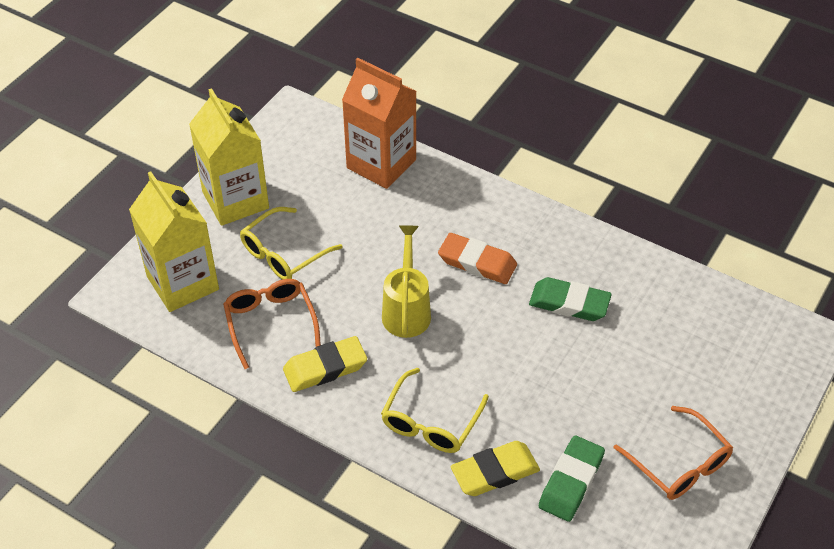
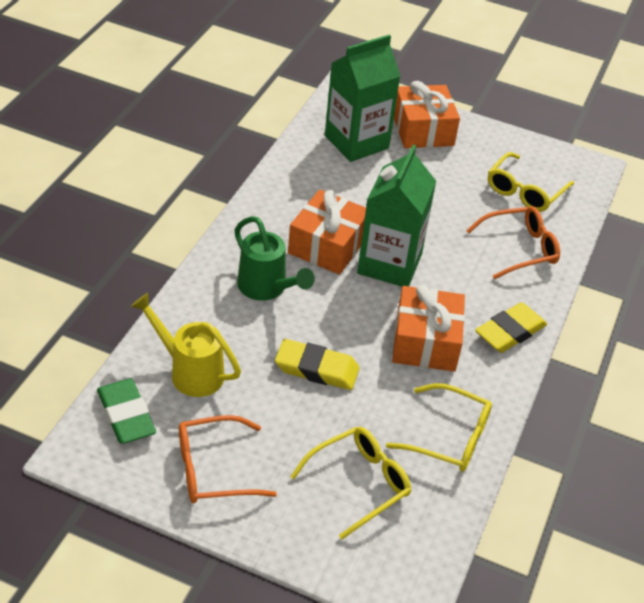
green carton: 0 -> 2
green eraser: 2 -> 1
green watering can: 0 -> 1
orange carton: 1 -> 0
orange eraser: 1 -> 0
orange gift: 0 -> 3
yellow carton: 2 -> 0
yellow glasses: 2 -> 3

